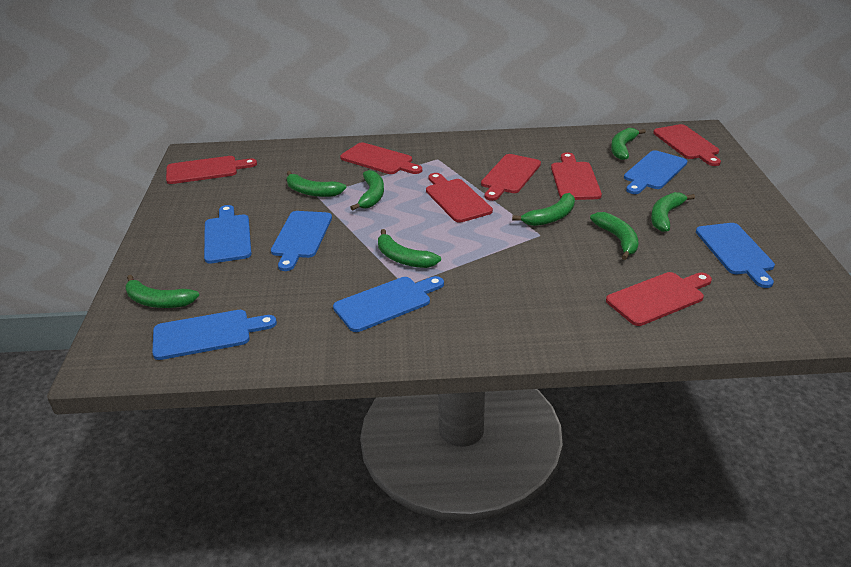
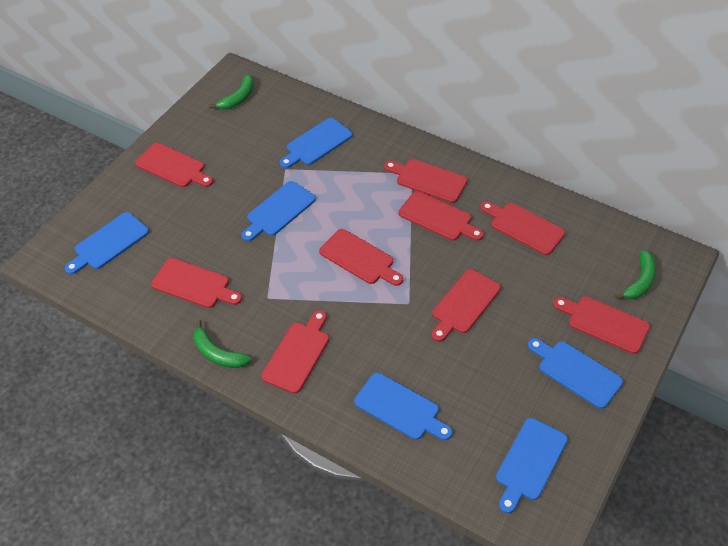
green banana: 8 -> 3
red cutting board: 7 -> 9

